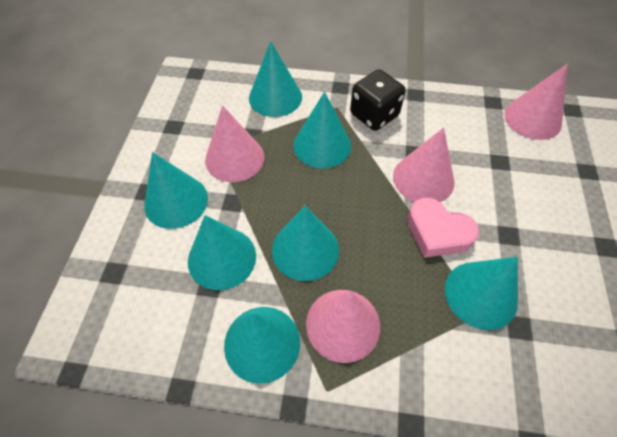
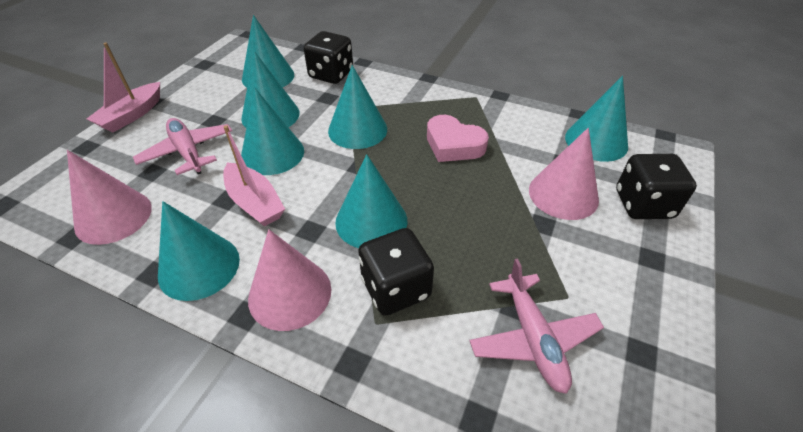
black dice: 1 -> 3
pink boat: 0 -> 2
pink cone: 4 -> 3
pink plane: 0 -> 2

